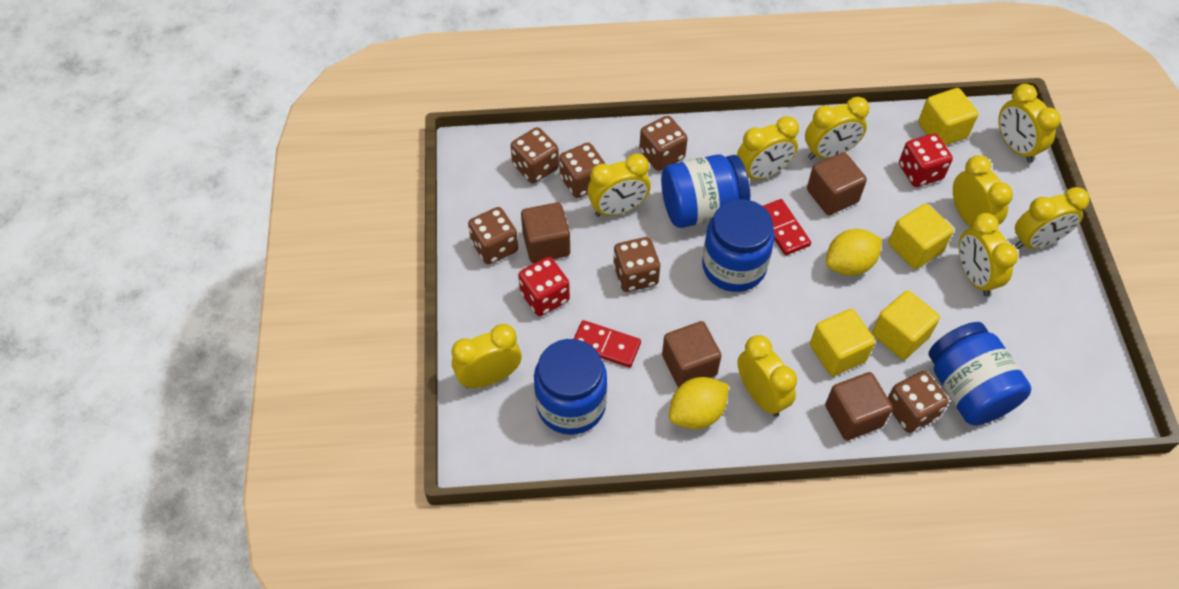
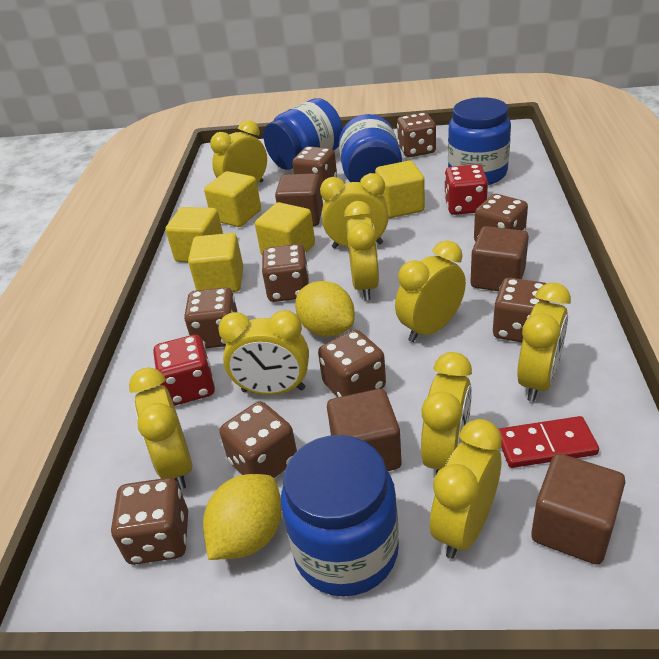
brown dice: 6 -> 9
red domino: 2 -> 1
yellow cube: 4 -> 5

